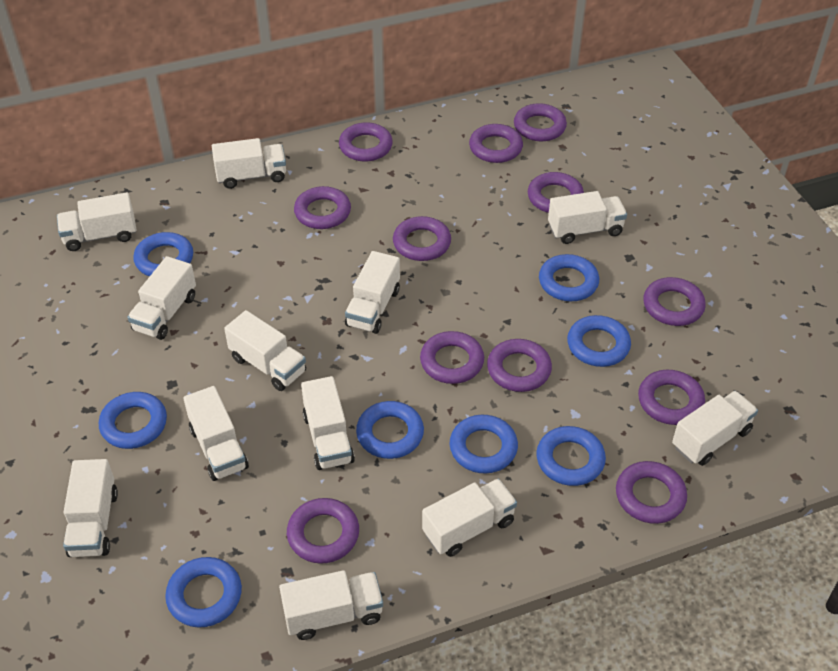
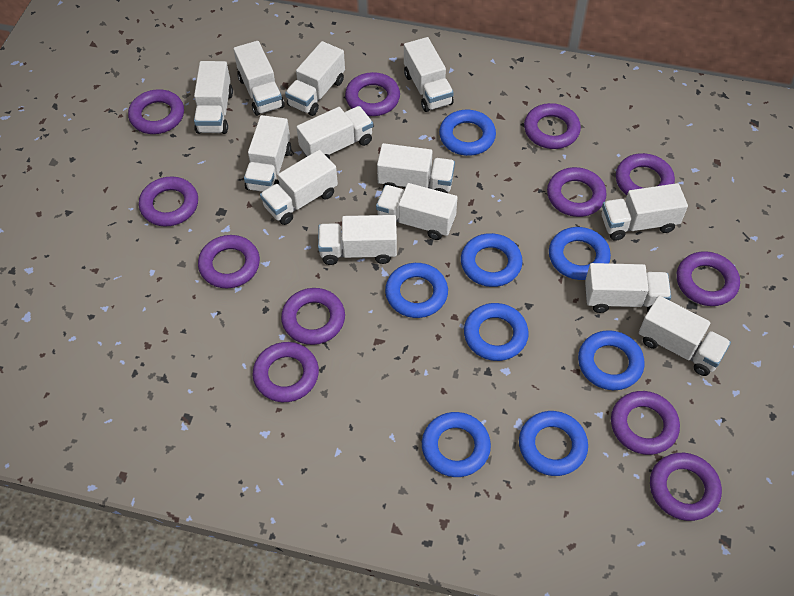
white truck: 12 -> 13

